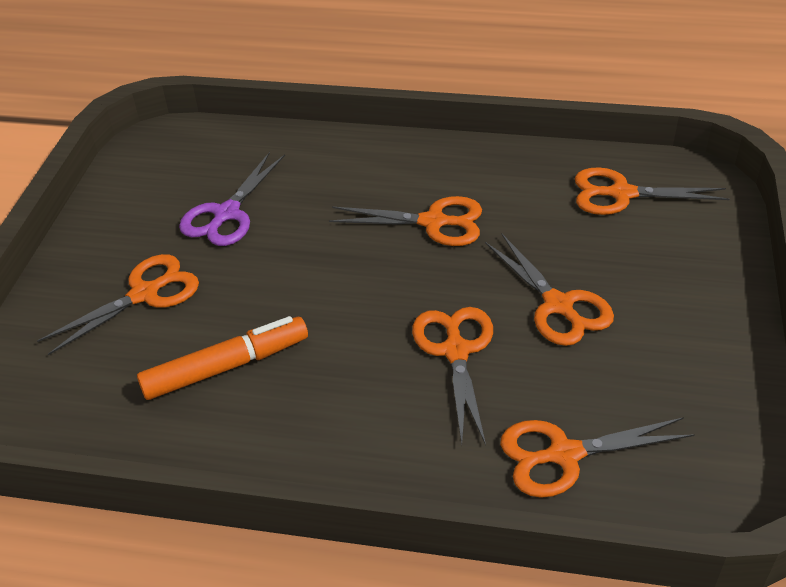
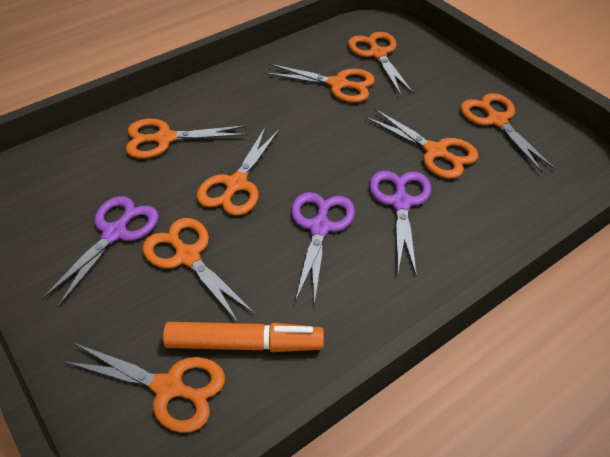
orange scissors: 6 -> 8
purple scissors: 1 -> 3

